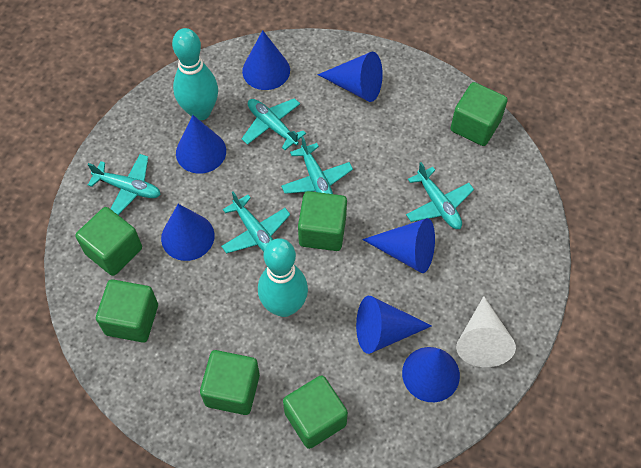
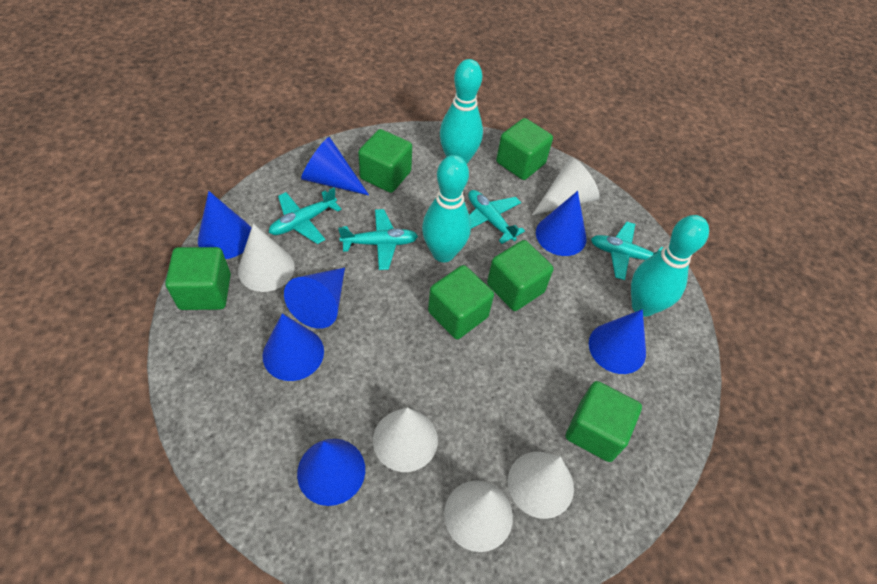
turquoise bowling pin: 2 -> 3
turquoise plane: 5 -> 4
white cone: 1 -> 5

